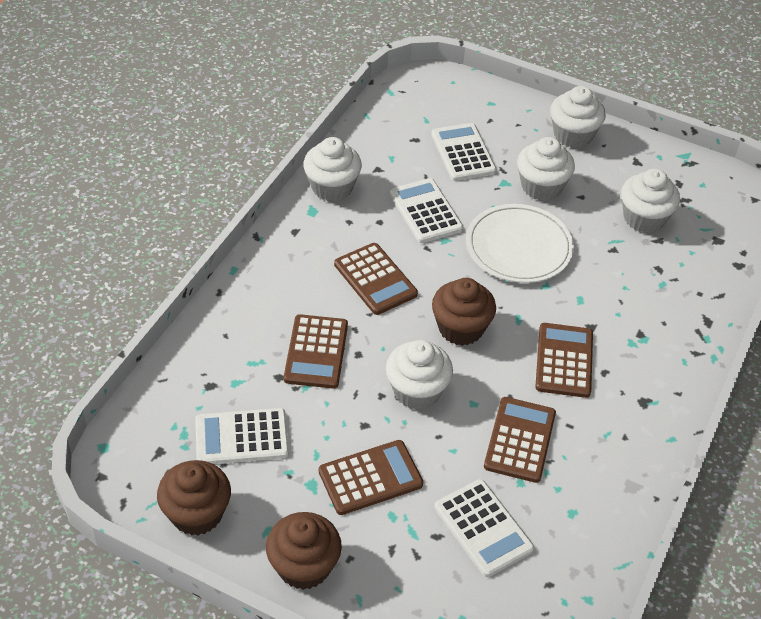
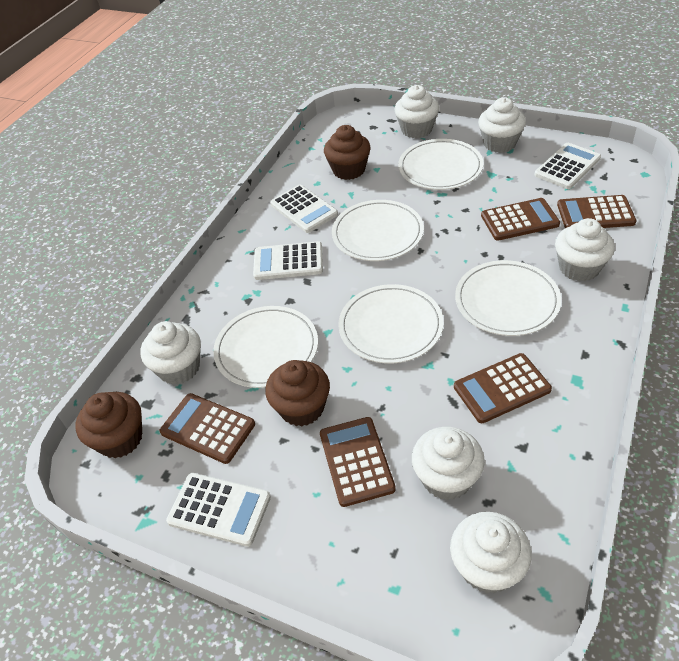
white cupcake: 5 -> 6
white plate: 1 -> 5

